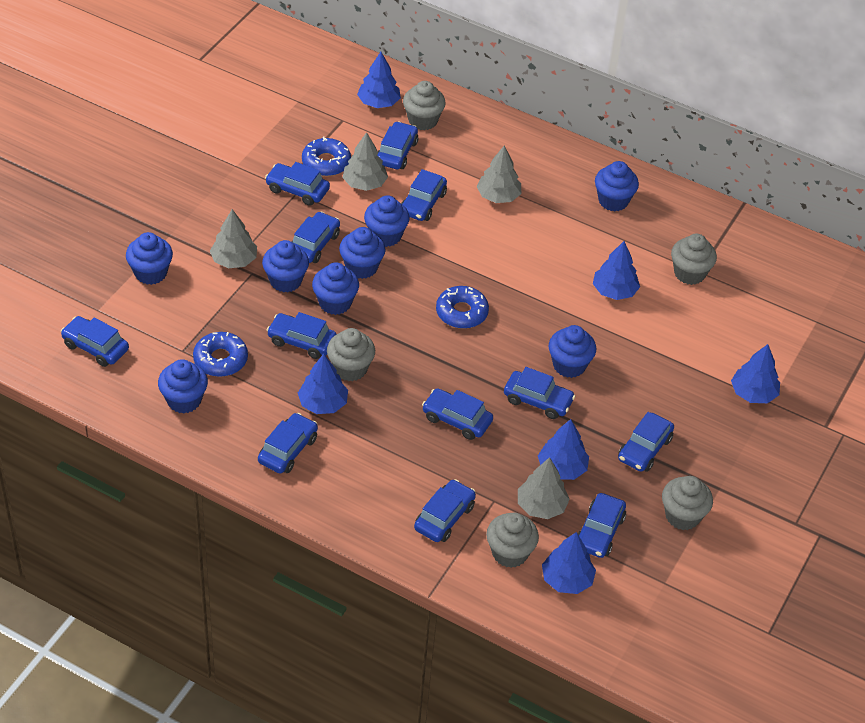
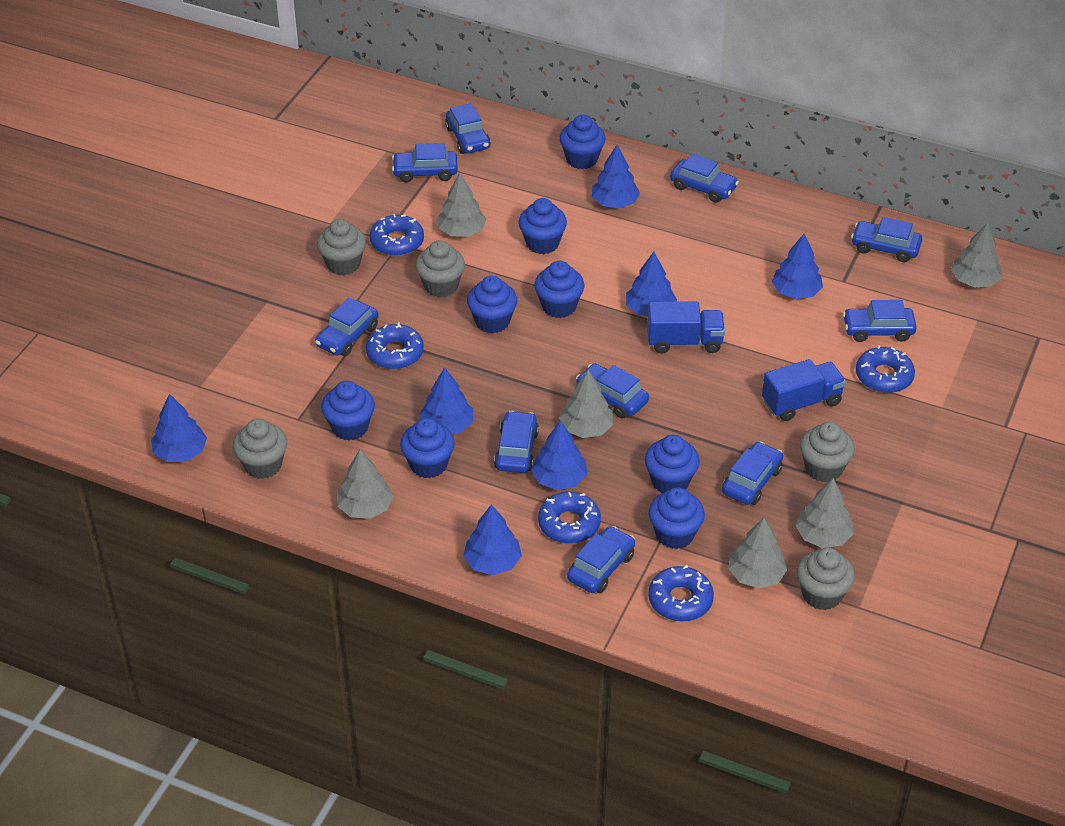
blue car: 12 -> 10
blue donut: 3 -> 5
blue tree: 6 -> 7
blue truck: 0 -> 2
grey tree: 4 -> 6

